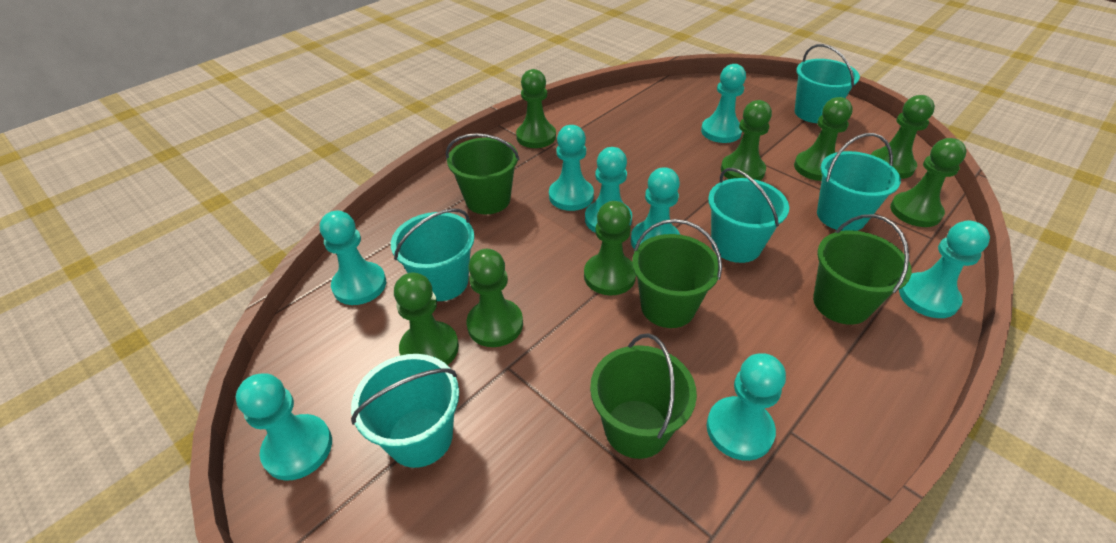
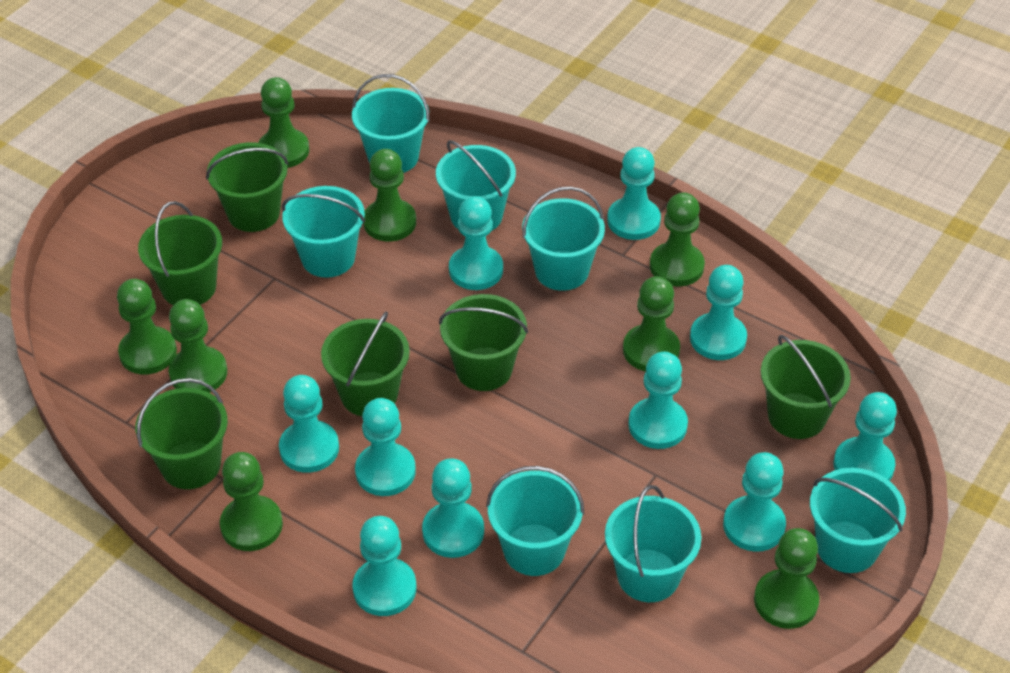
green bucket: 4 -> 6
turquoise bucket: 5 -> 7
turquoise pawn: 8 -> 10

